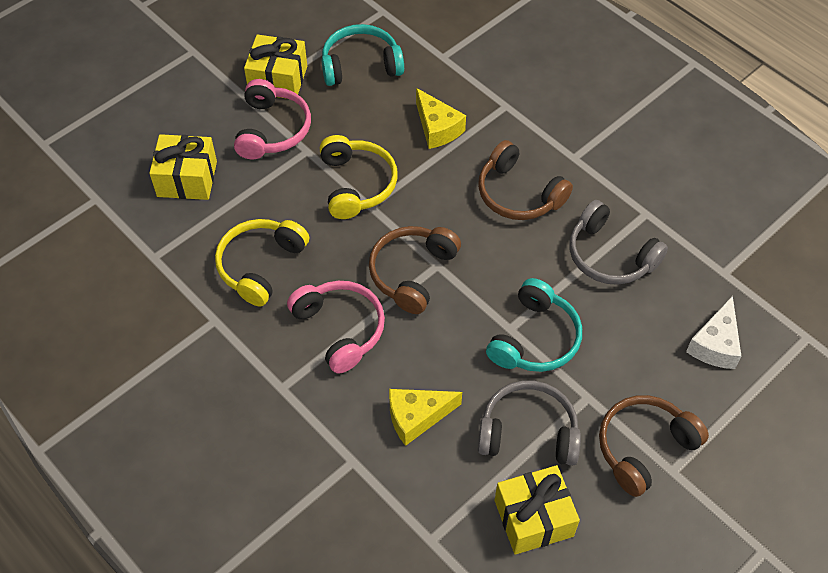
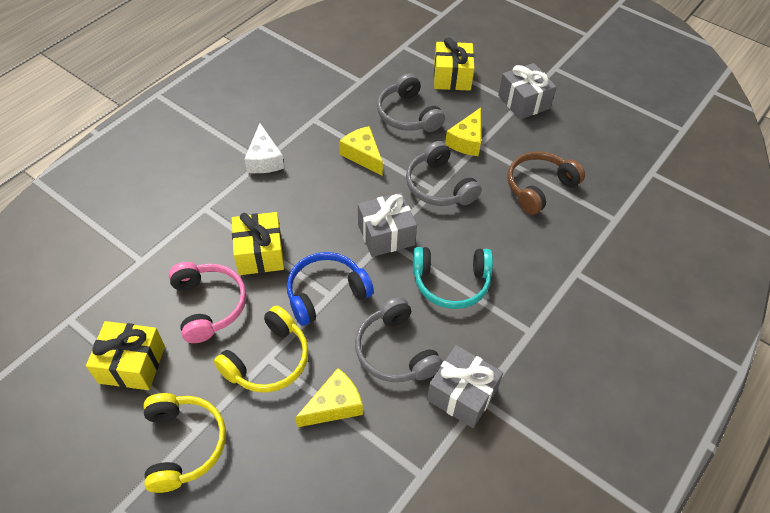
blue headphones: 0 -> 1
brown headphones: 3 -> 1
grey gift: 0 -> 3
grey headphones: 2 -> 3
pink headphones: 2 -> 1
turquoise headphones: 2 -> 1
yellow cheese: 2 -> 3

